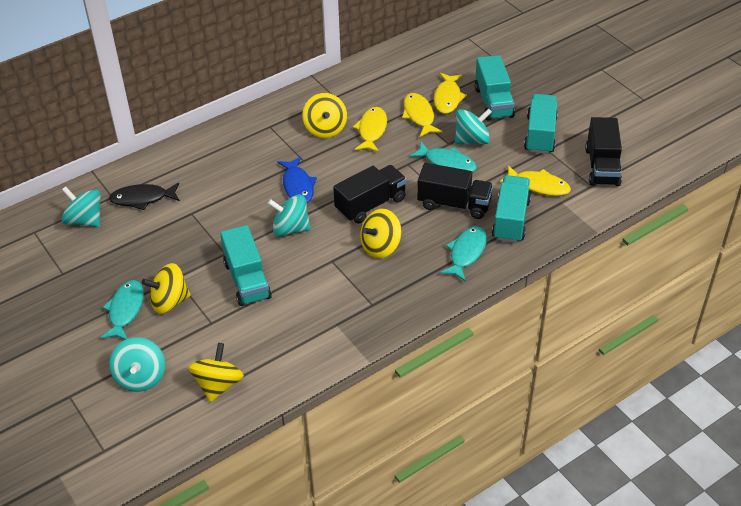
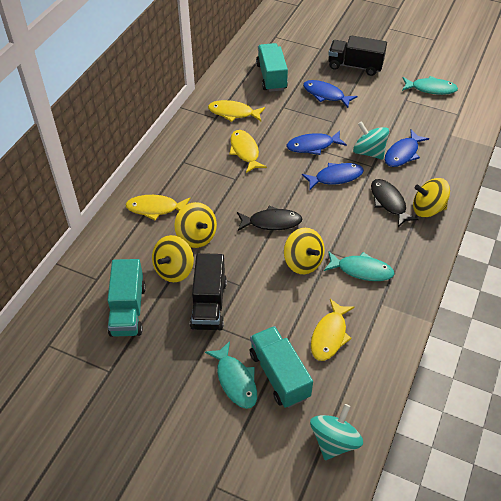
black fish: 1 -> 2
black truck: 3 -> 2
blue fish: 1 -> 4
turquoise spinning top: 4 -> 2
turquoise truck: 4 -> 3

